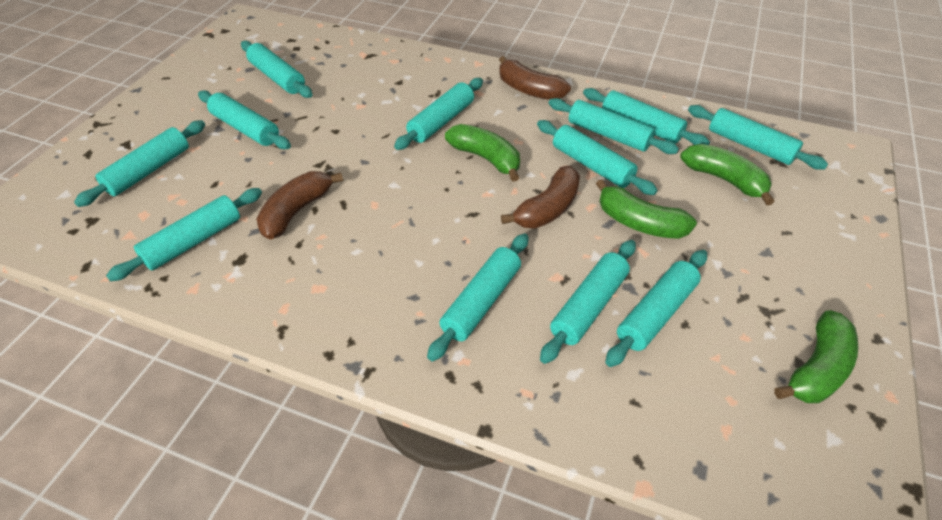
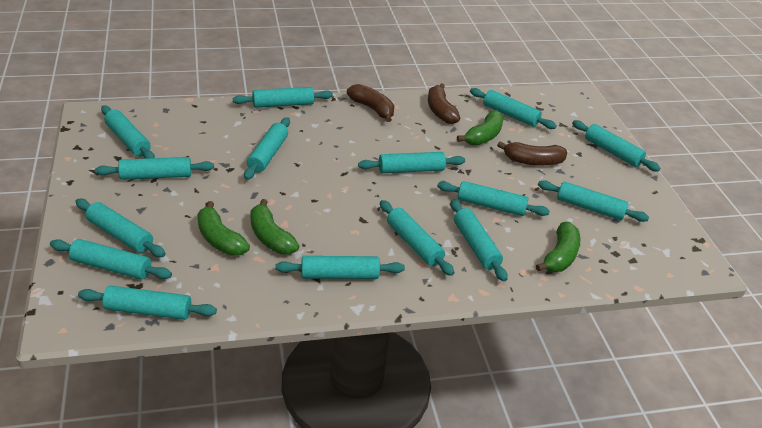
turquoise rolling pin: 12 -> 15

